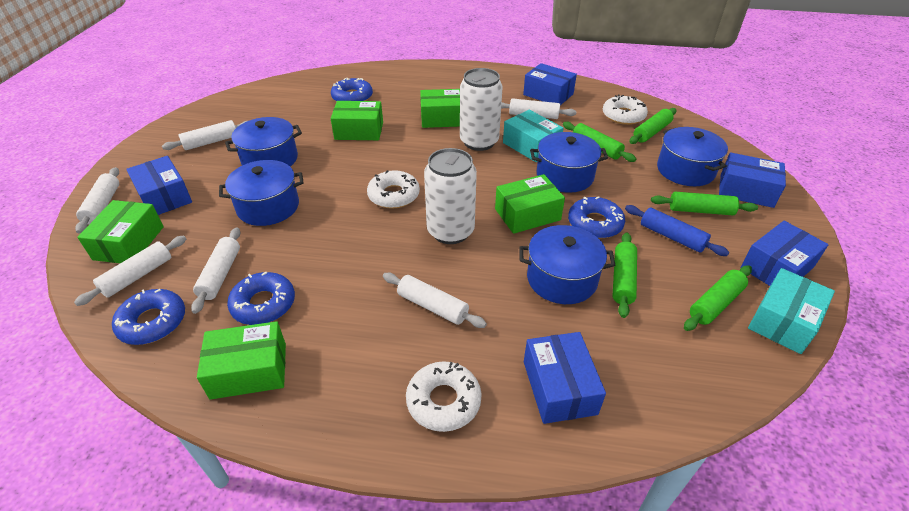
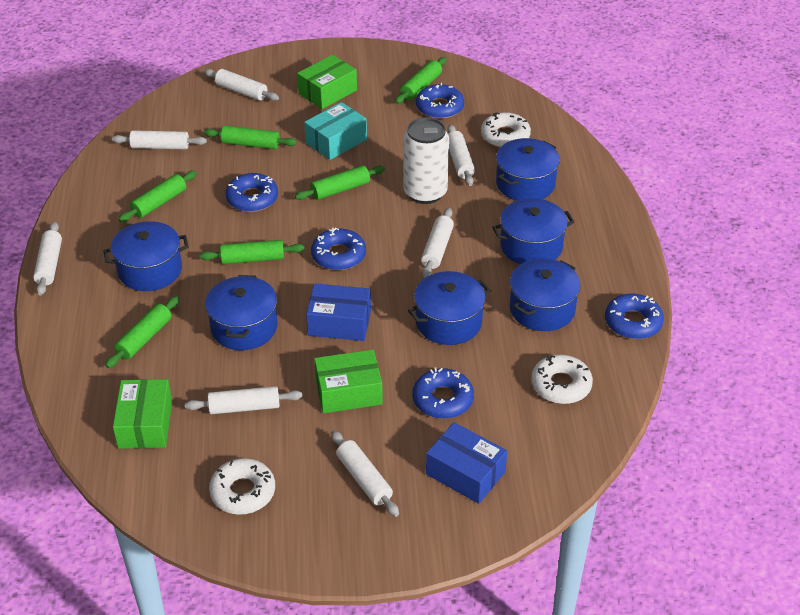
blue box: 5 -> 2
blue donut: 4 -> 5
blue pot: 5 -> 6
blue rolling pin: 1 -> 0
green box: 5 -> 3
green rolling pin: 5 -> 6
turquoise box: 2 -> 1
white can: 2 -> 1
white rolling pin: 6 -> 7

